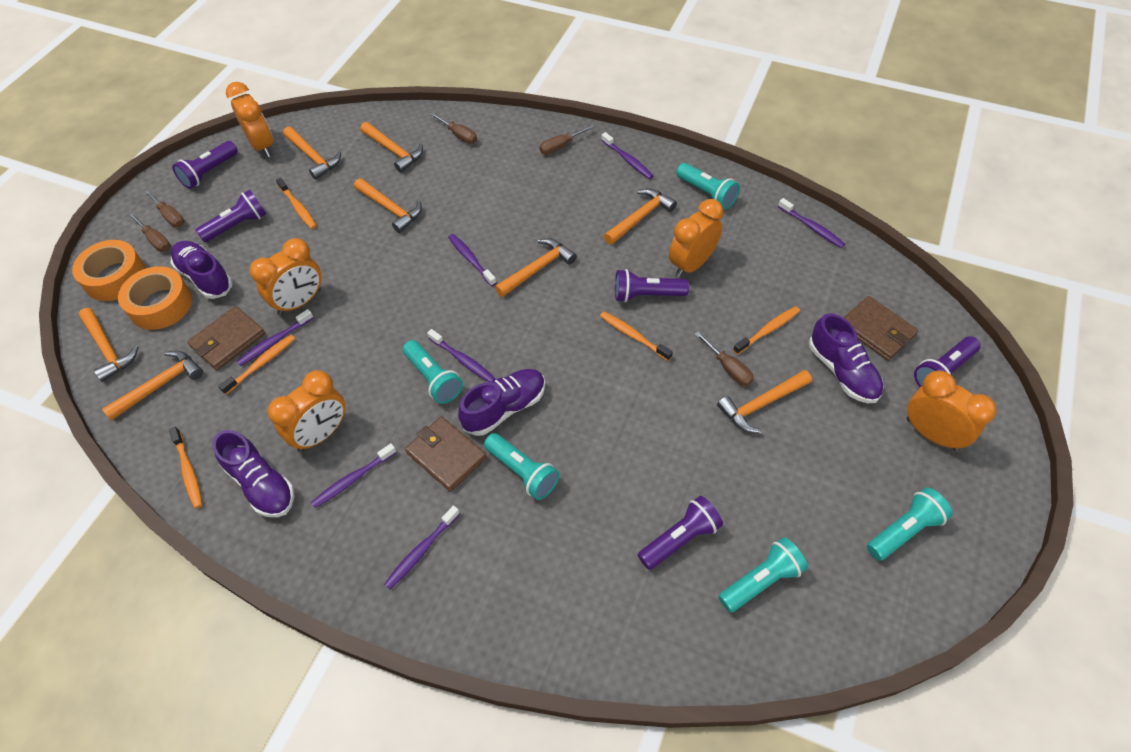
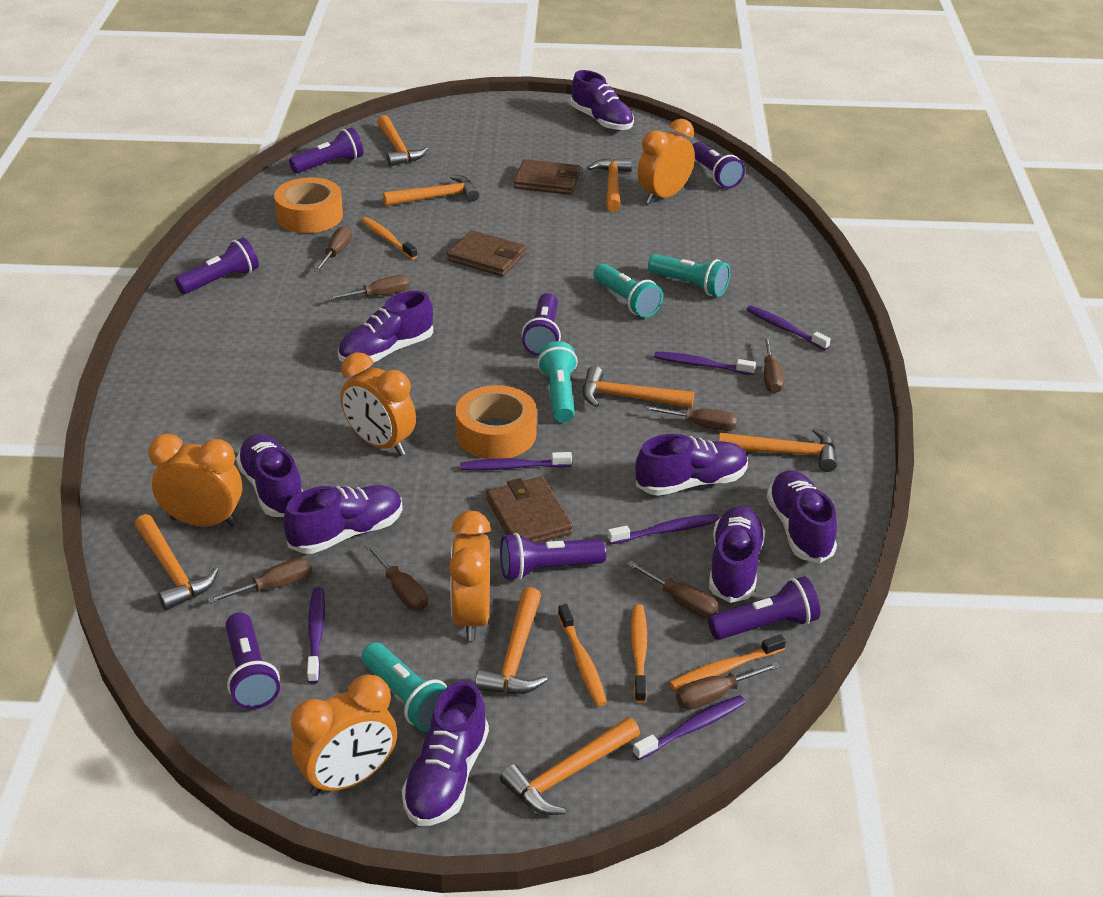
brown screwdriver: 5 -> 8
orange toothbrush: 5 -> 4
purple flashlight: 5 -> 7
purple shoe: 4 -> 8
purple toothbrush: 7 -> 6
turquoise flashlight: 5 -> 4

